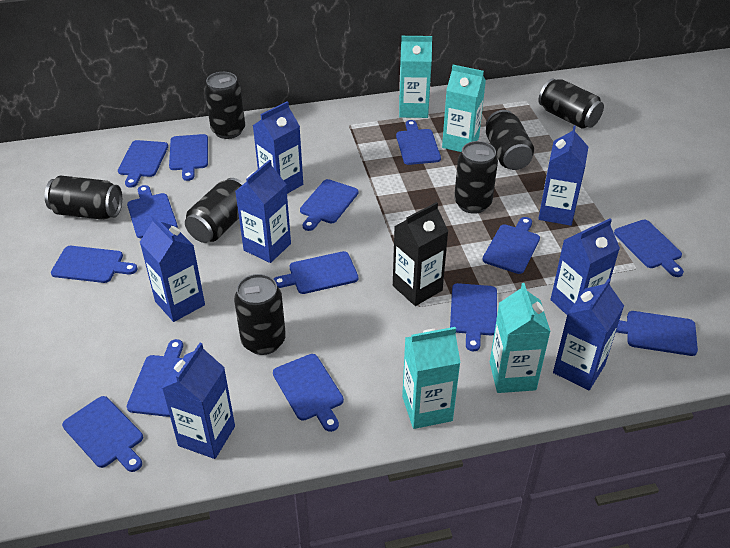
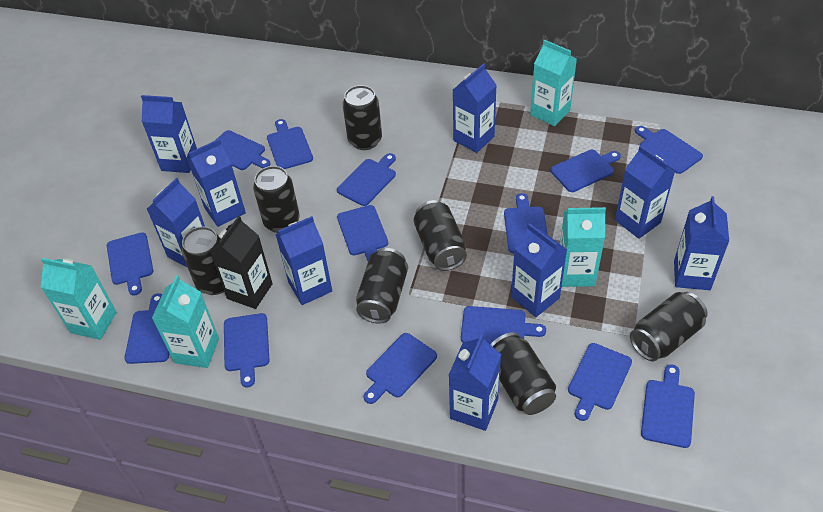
blue carton: 7 -> 9

